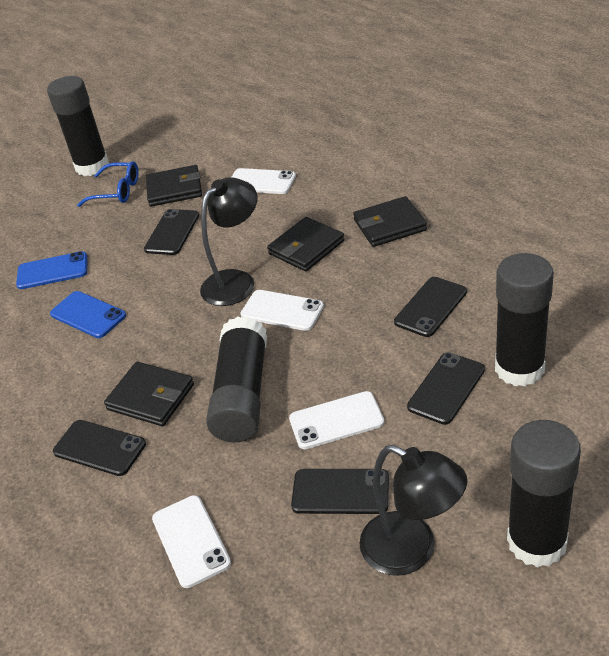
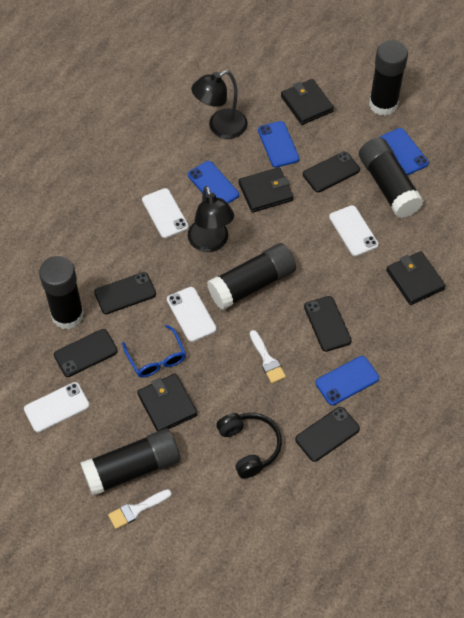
black glue stick: 4 -> 5
black headphones: 0 -> 1
blue phone: 2 -> 4
white brush: 0 -> 2

